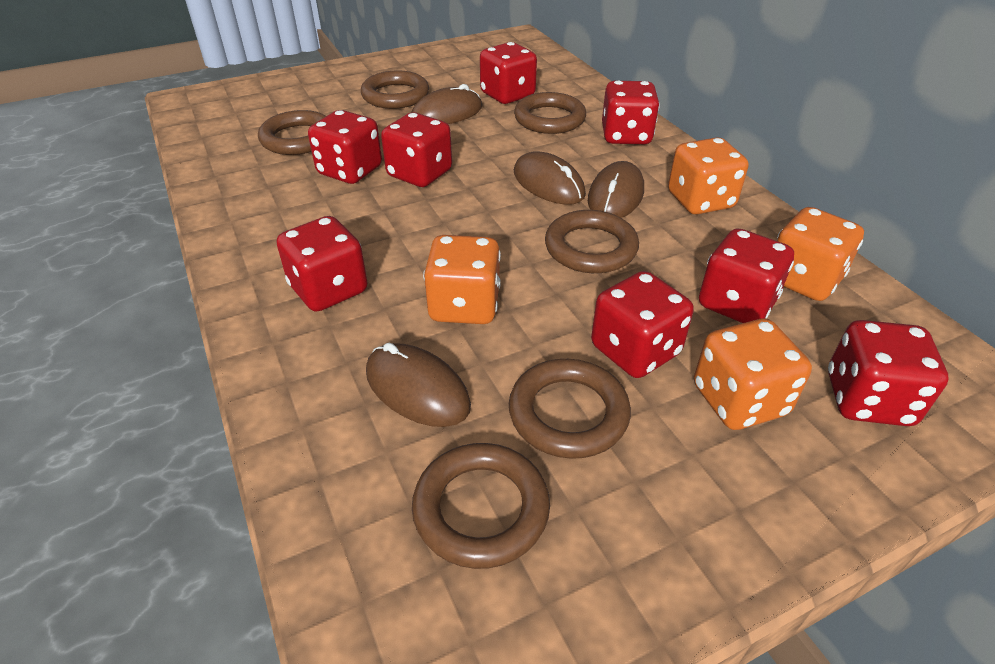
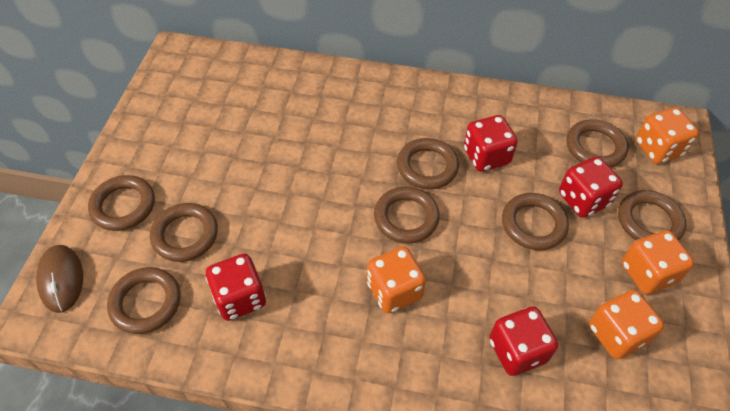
brown mouse: 4 -> 1
brown ring: 6 -> 8
red dice: 8 -> 4

